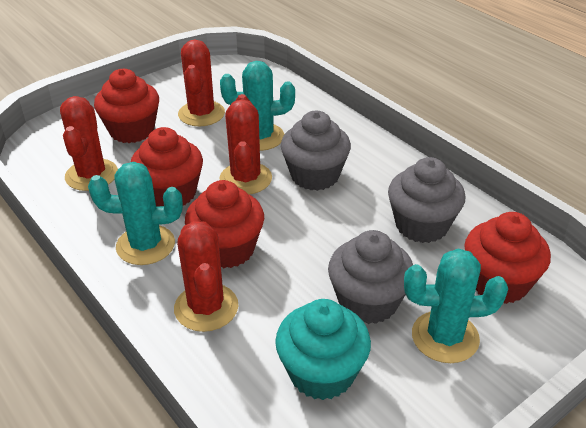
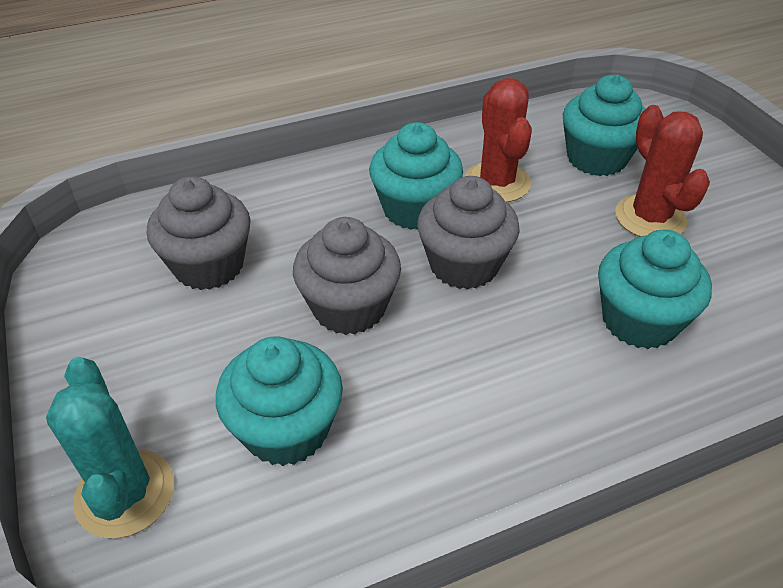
red cactus: 4 -> 2
red cupcake: 4 -> 0
turquoise cactus: 3 -> 1
turquoise cupcake: 1 -> 4

